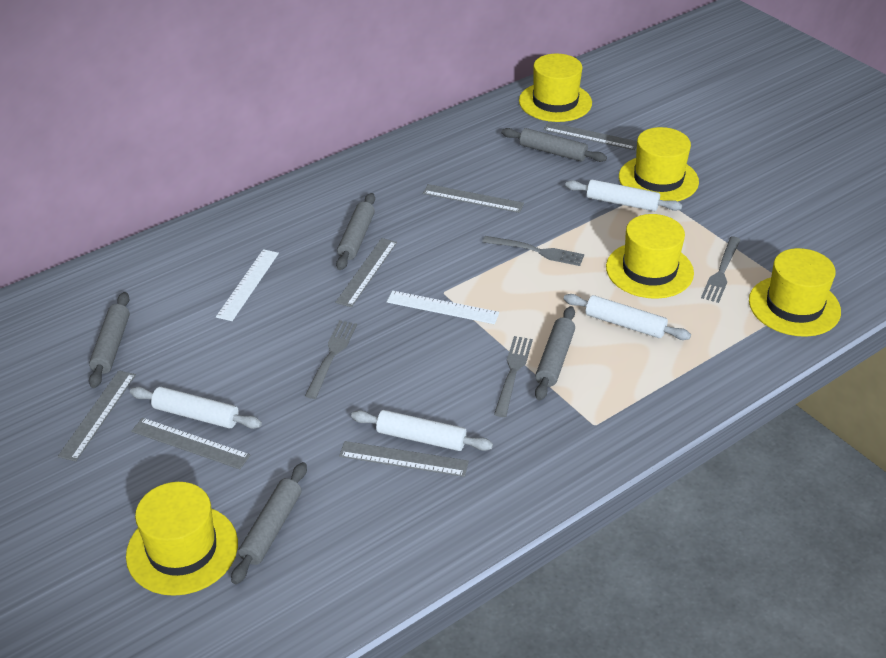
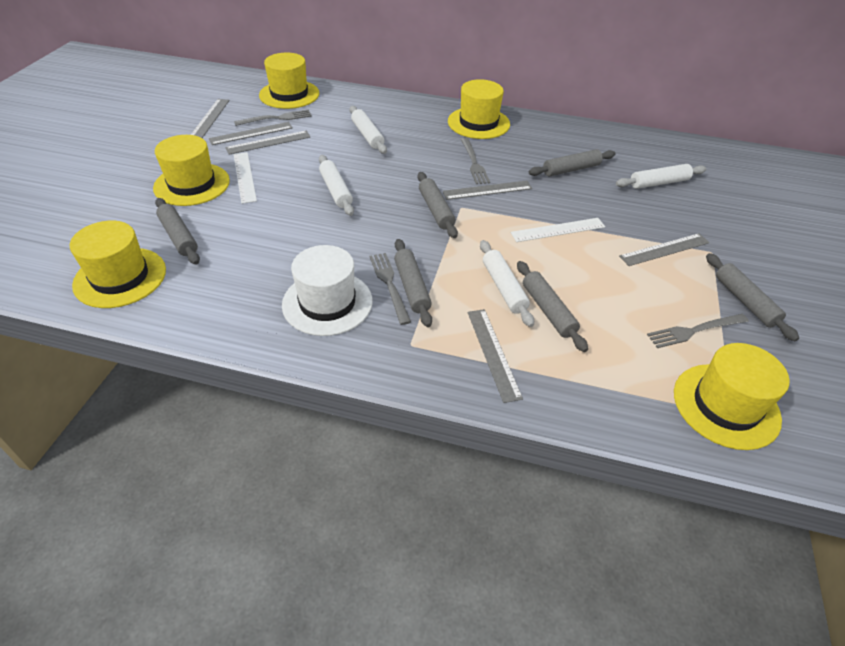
grey rolling pin: 5 -> 6
white hat: 0 -> 1

